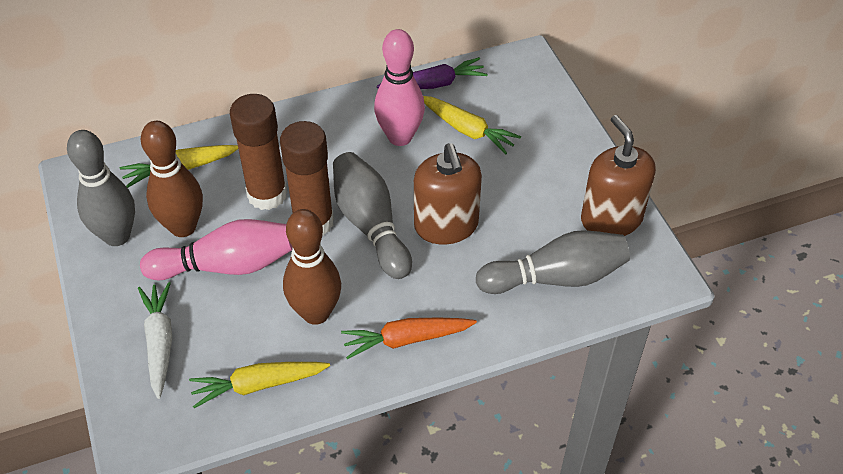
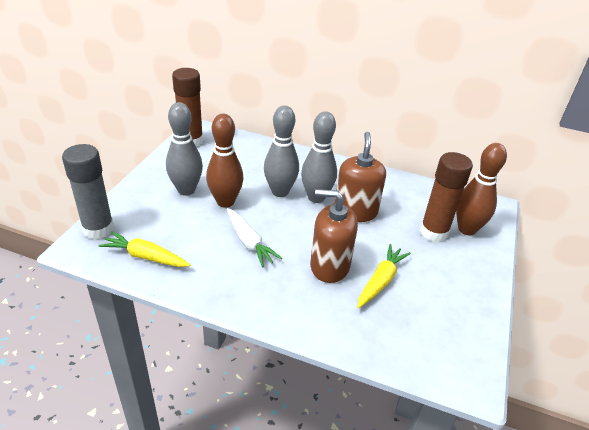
grey glue stick: 0 -> 1
orange carrot: 1 -> 0
pink bowling pin: 2 -> 0
purple carrot: 1 -> 0
yellow carrot: 3 -> 2

